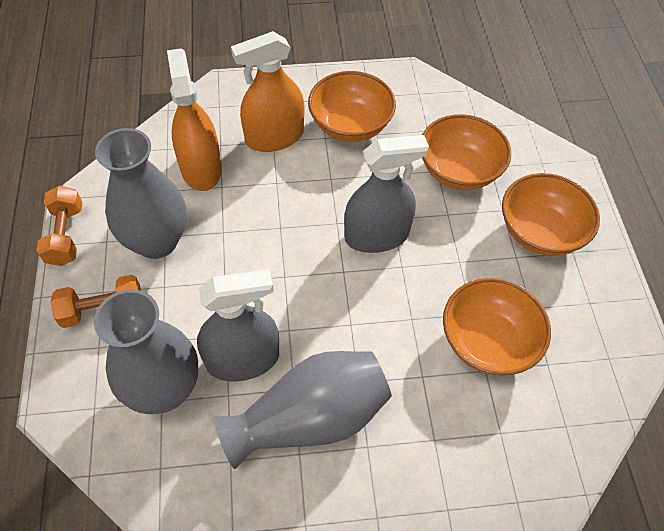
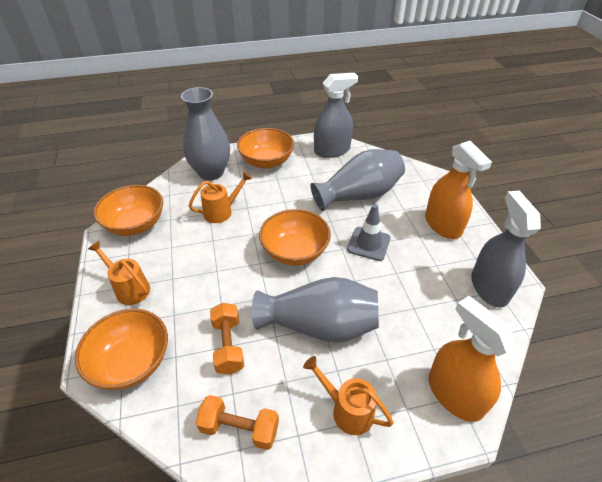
grey traffic cone: 0 -> 1
orange watering can: 0 -> 3

